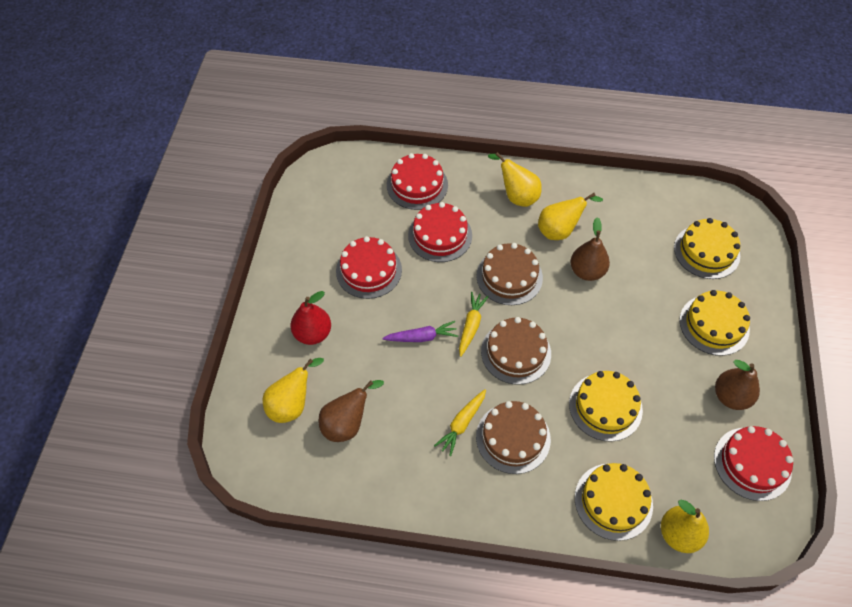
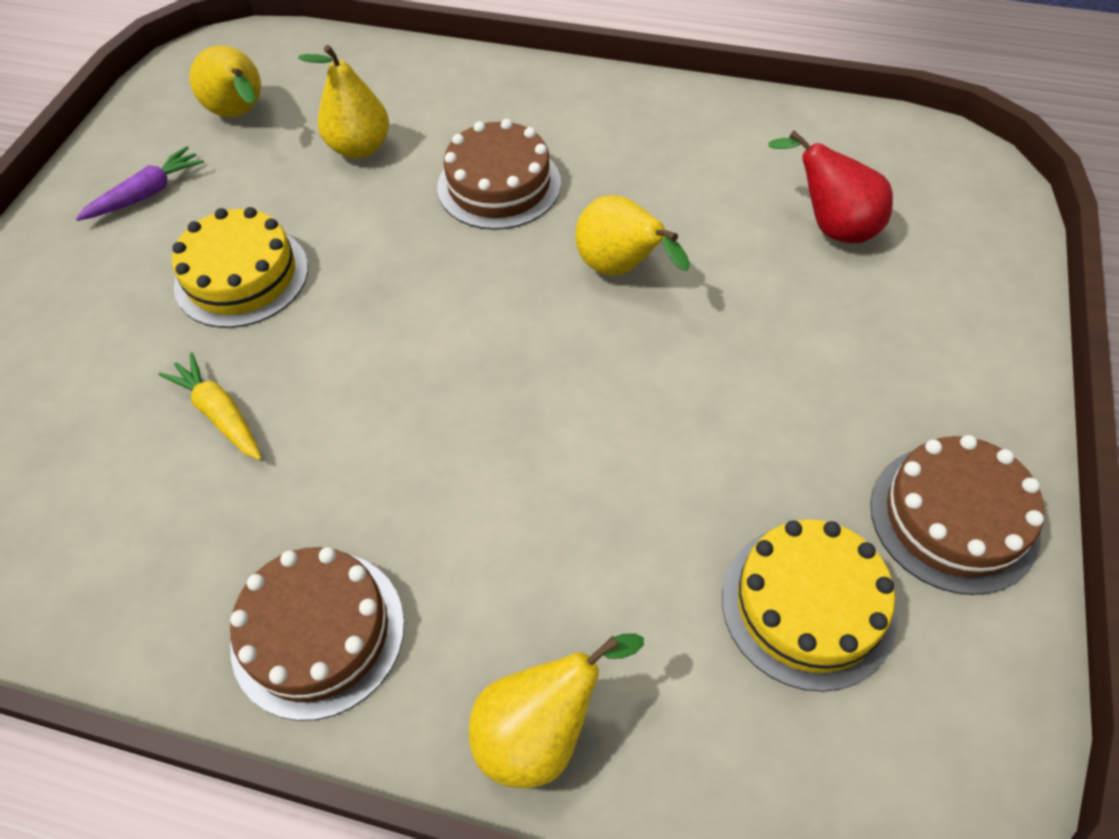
brown pear: 3 -> 0
red cake: 4 -> 0
yellow cake: 4 -> 2
yellow carrot: 2 -> 1

